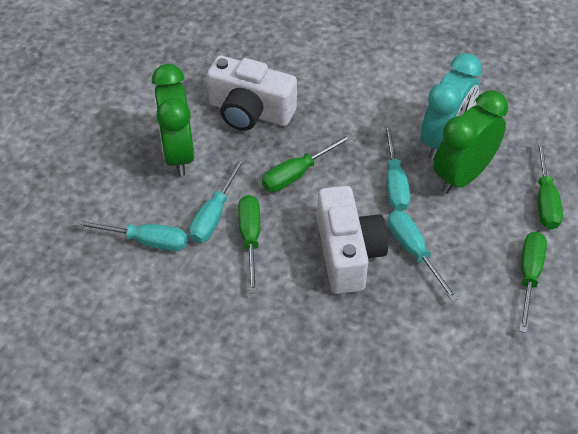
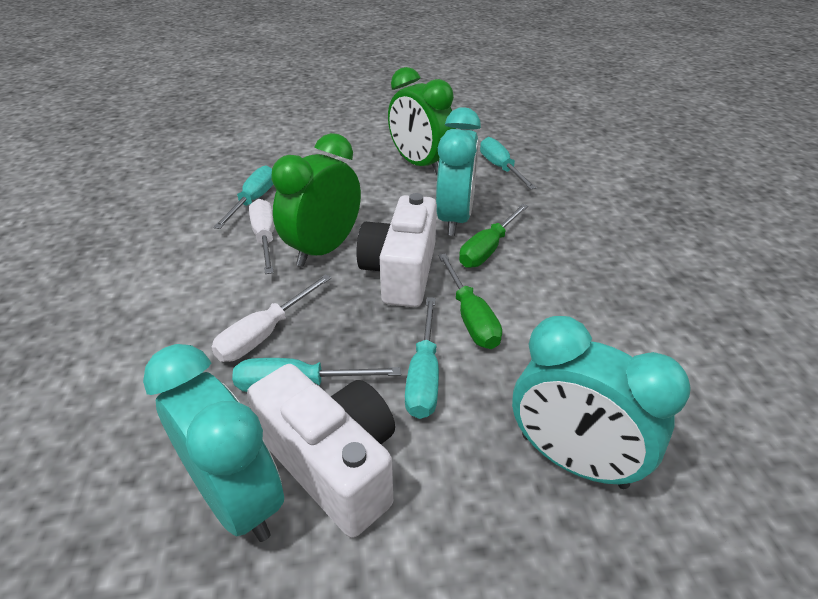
green screwdriver: 4 -> 2
turquoise clock: 1 -> 3
white screwdriver: 0 -> 2

